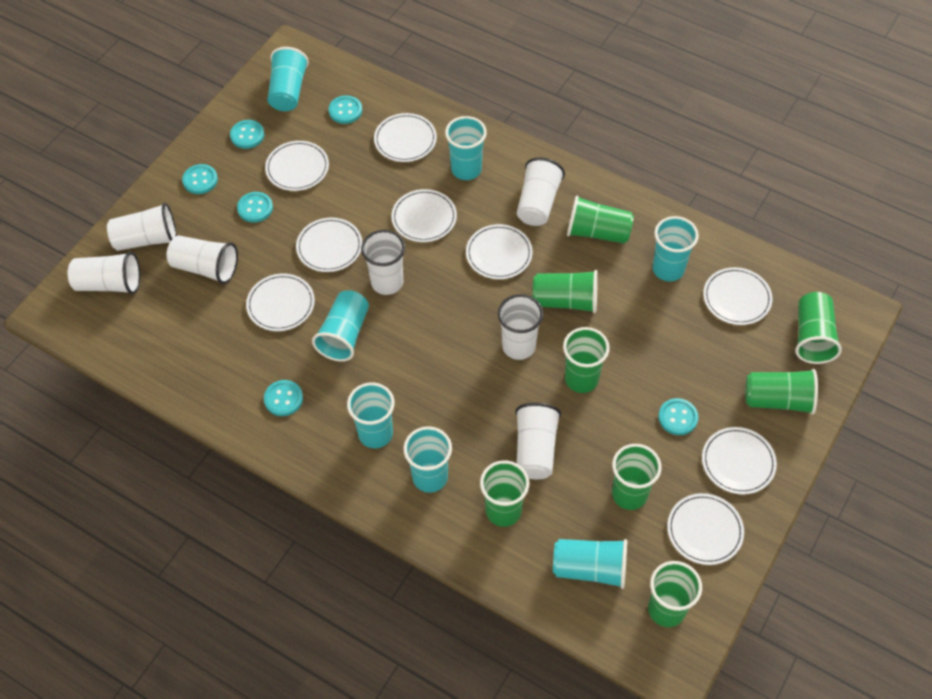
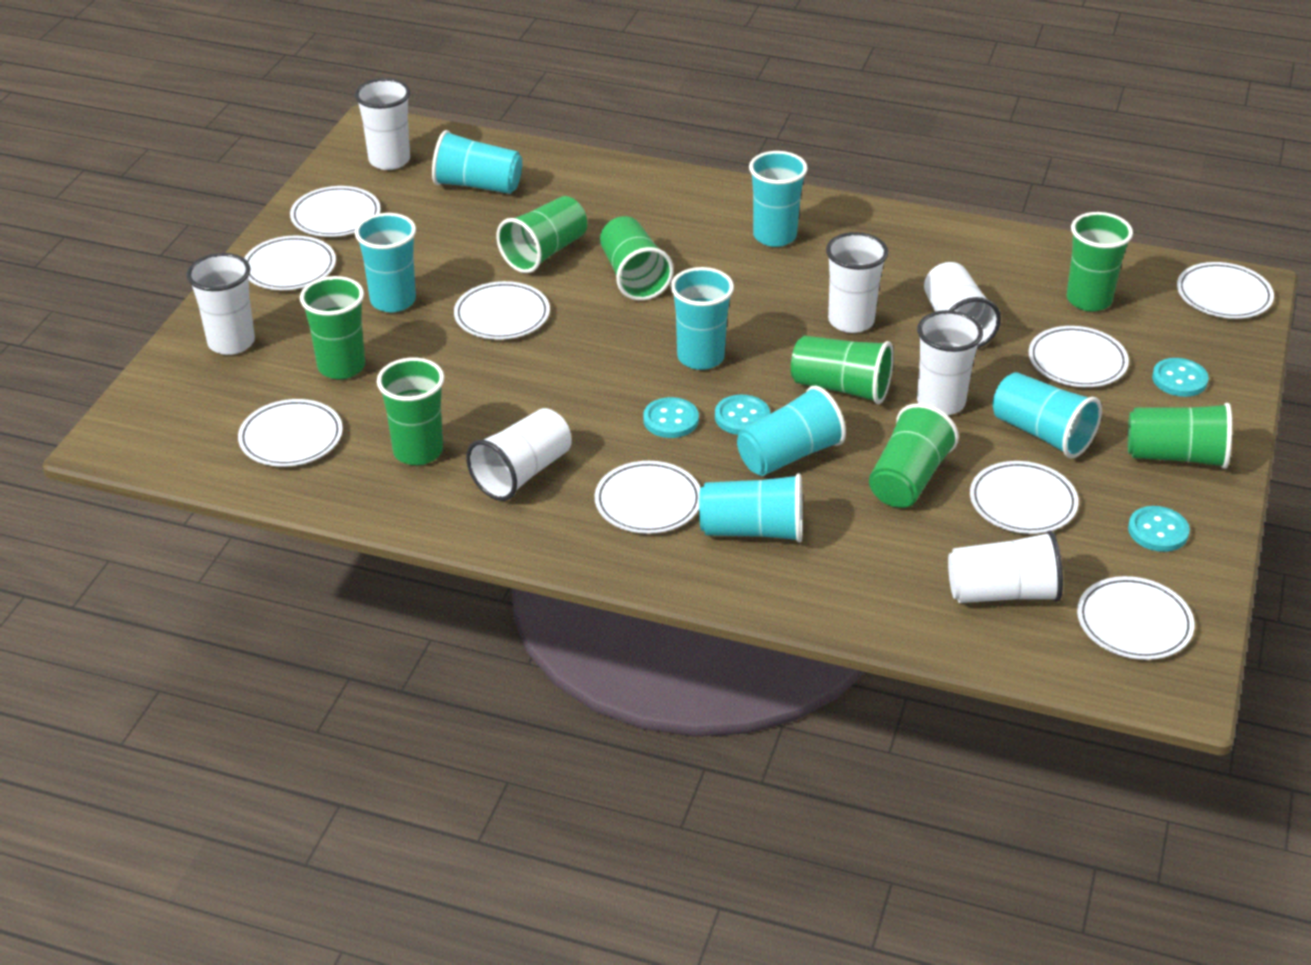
turquoise button: 6 -> 4

